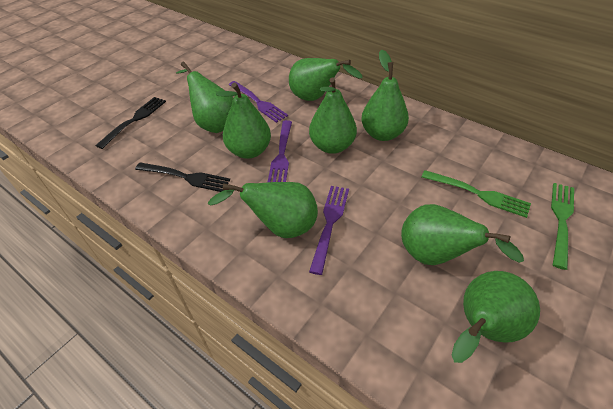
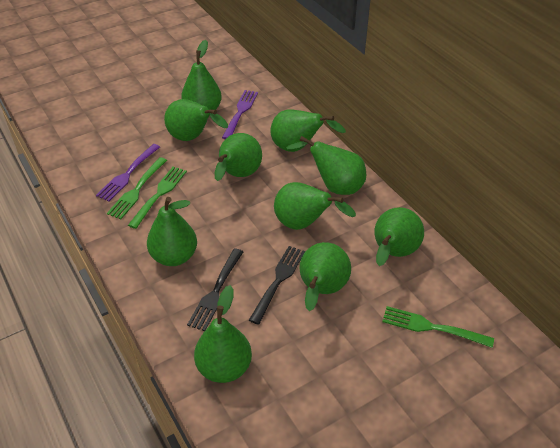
green fork: 2 -> 3
green pear: 8 -> 10
purple fork: 3 -> 2

